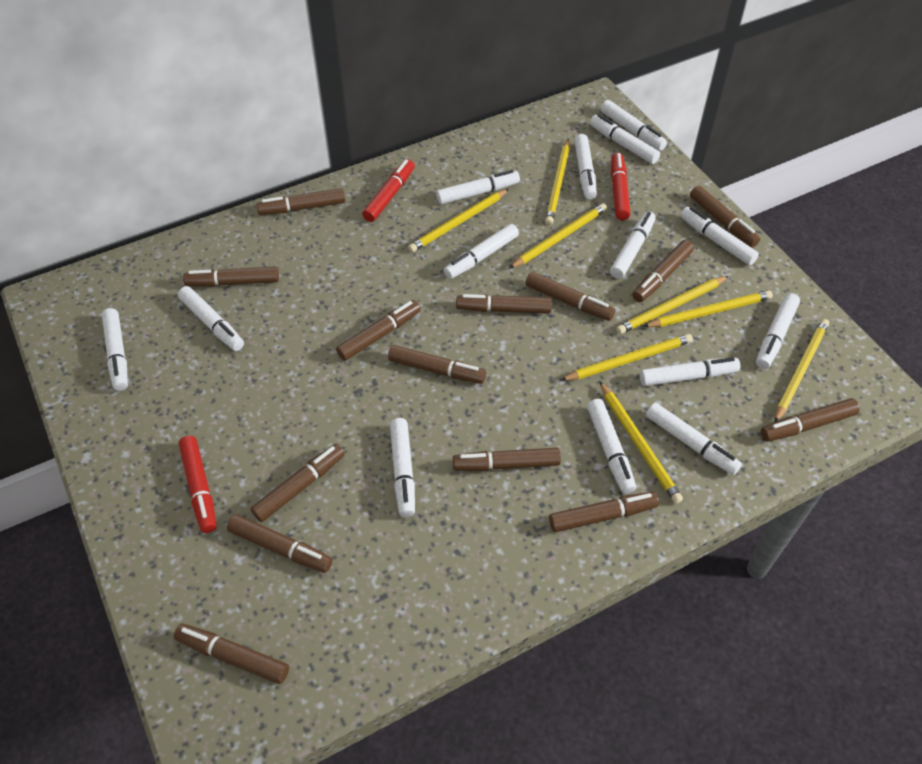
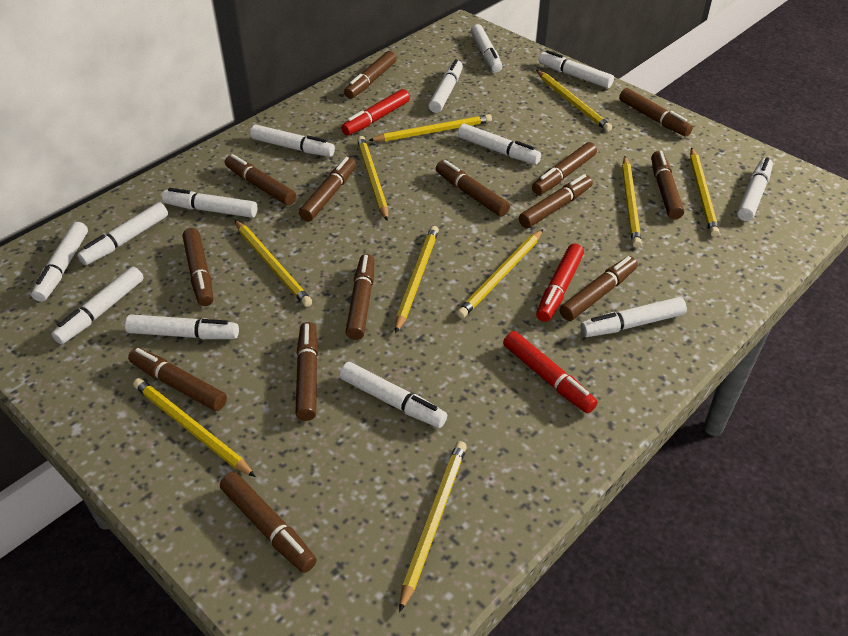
white marker: 14 -> 13
yellow pencil: 8 -> 10

